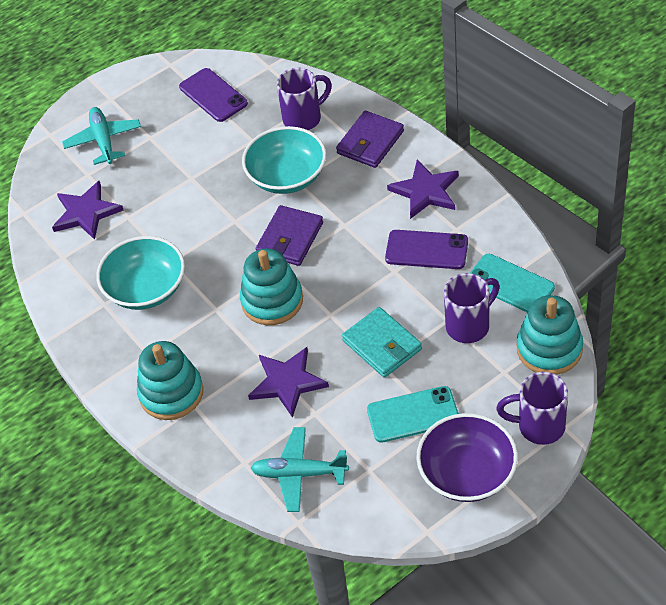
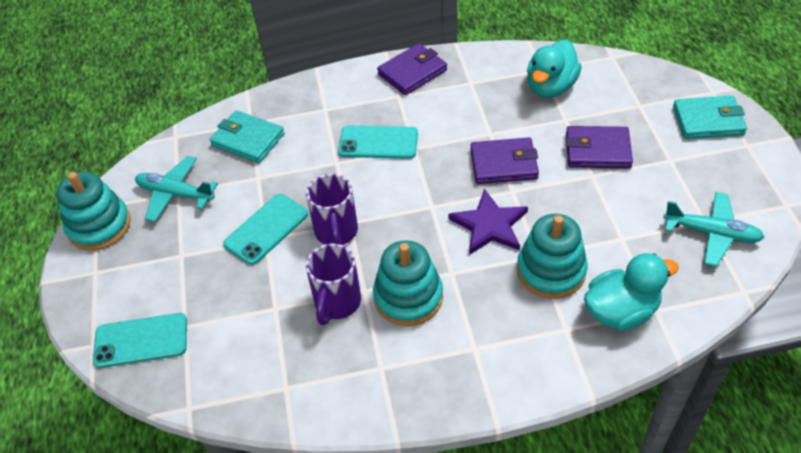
purple bowl: 1 -> 0
purple mug: 3 -> 2
purple phone: 2 -> 0
purple star: 3 -> 1
purple wallet: 2 -> 3
turquoise bowl: 2 -> 0
turquoise duck: 0 -> 2
turquoise phone: 2 -> 3
turquoise wallet: 1 -> 2

